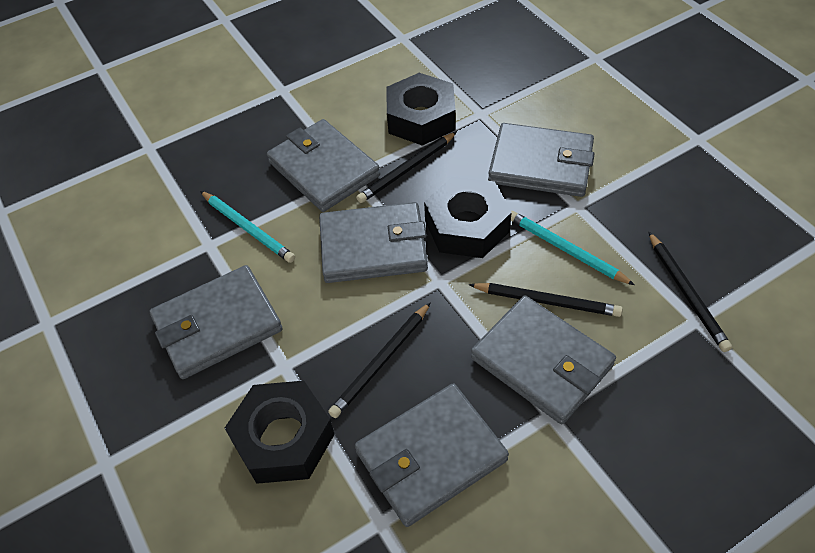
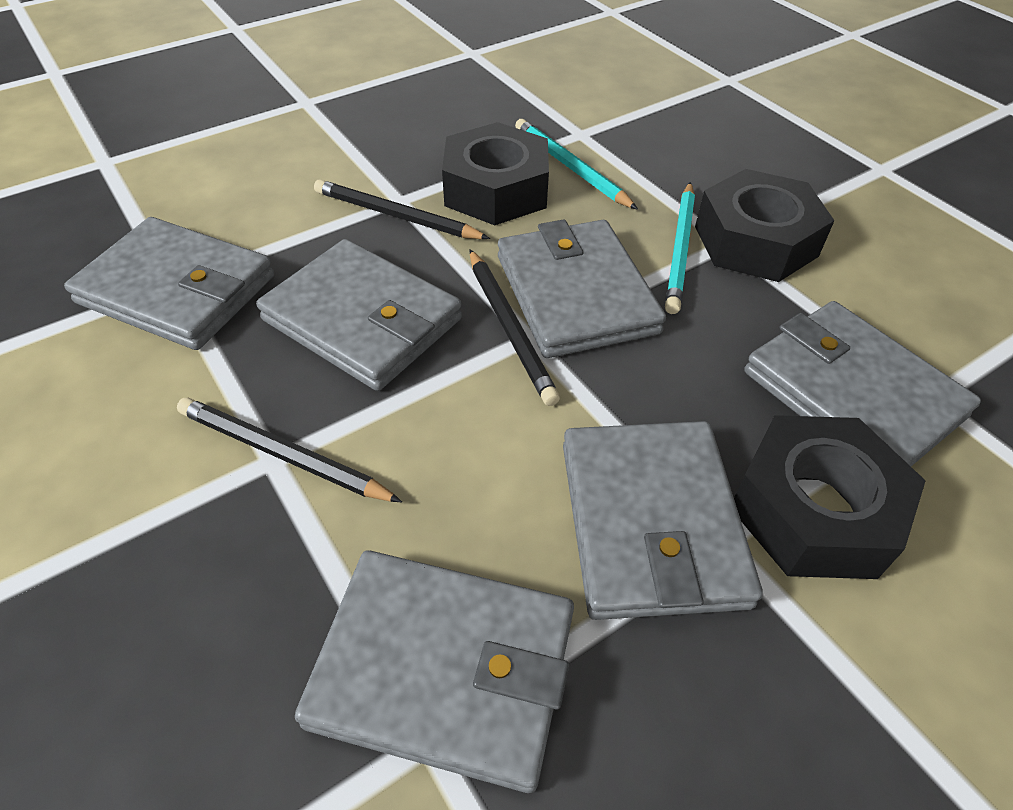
black pencil: 4 -> 3

